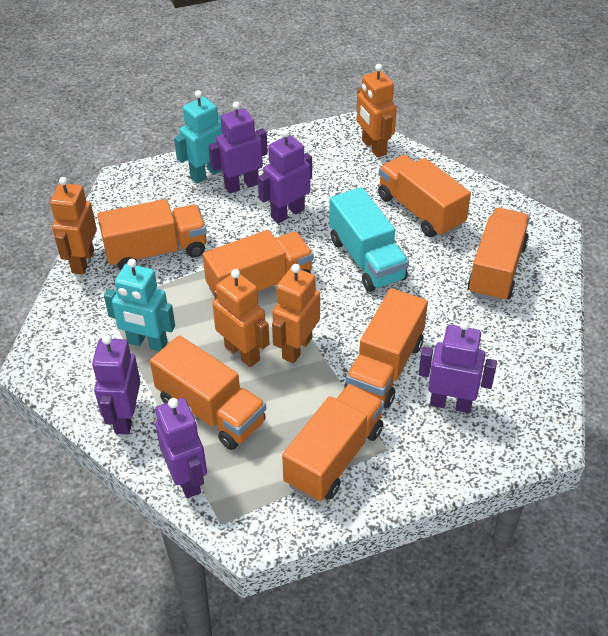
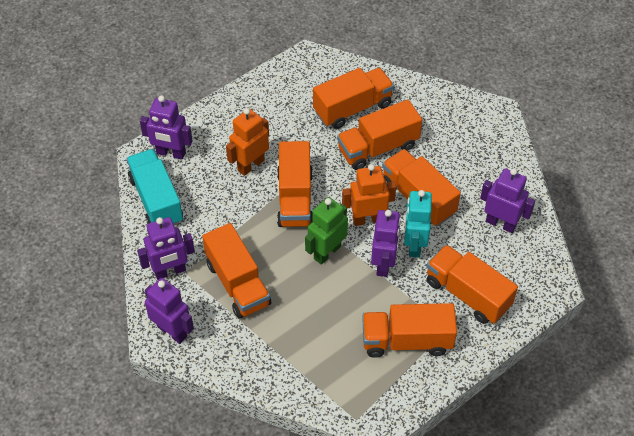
green robot: 0 -> 1
orange robot: 4 -> 2
turquoise robot: 2 -> 1

